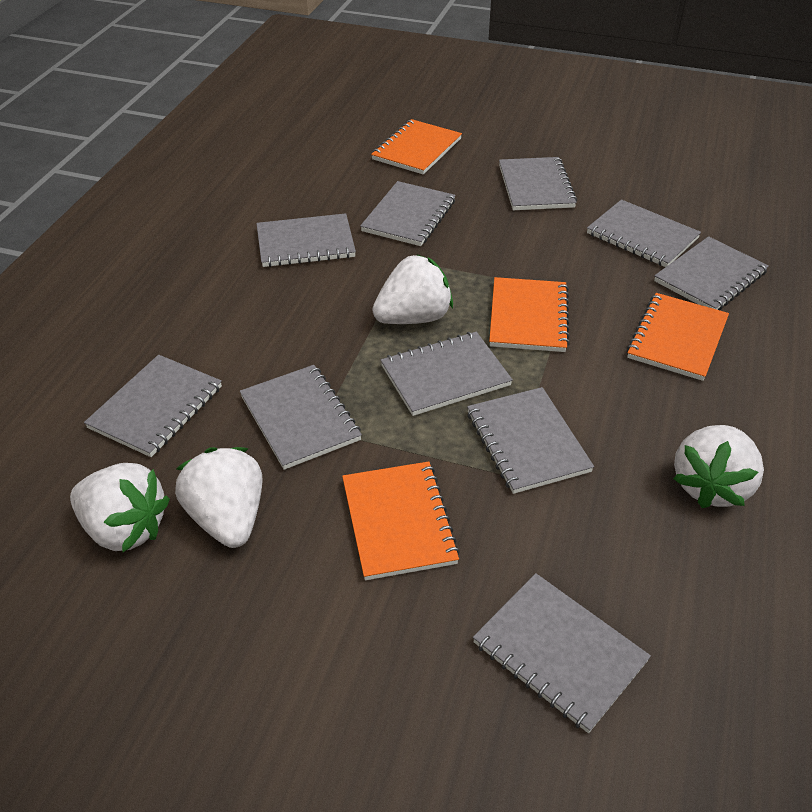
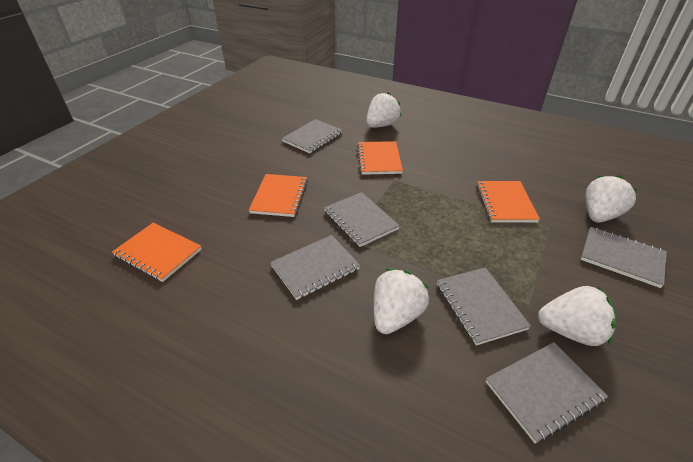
grey notebook: 10 -> 6

